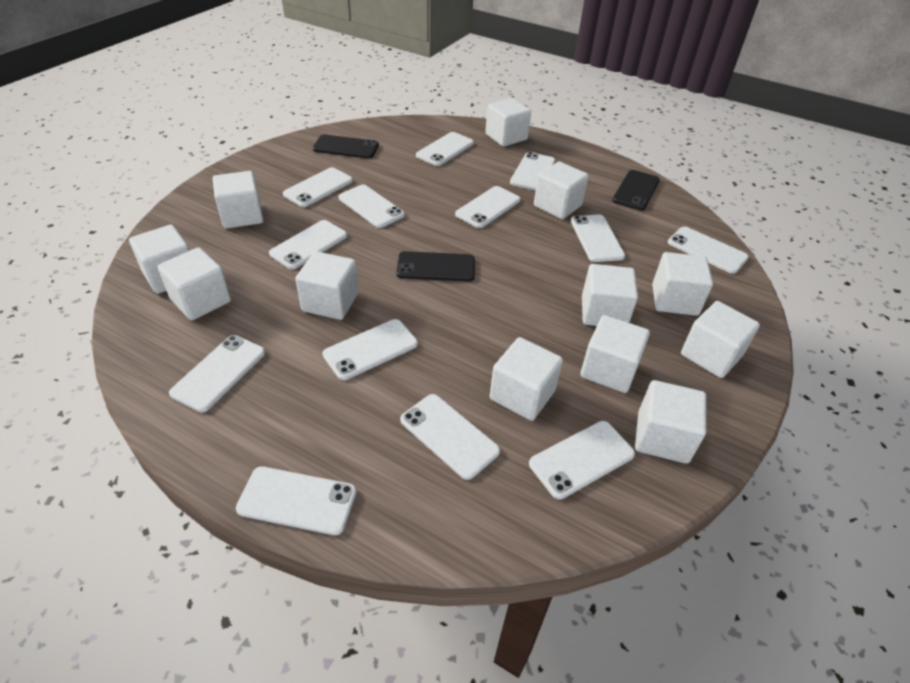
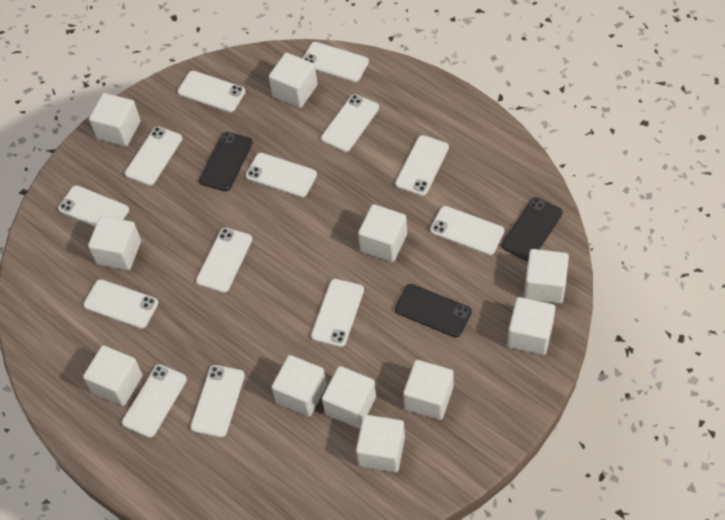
white cube: 12 -> 11

